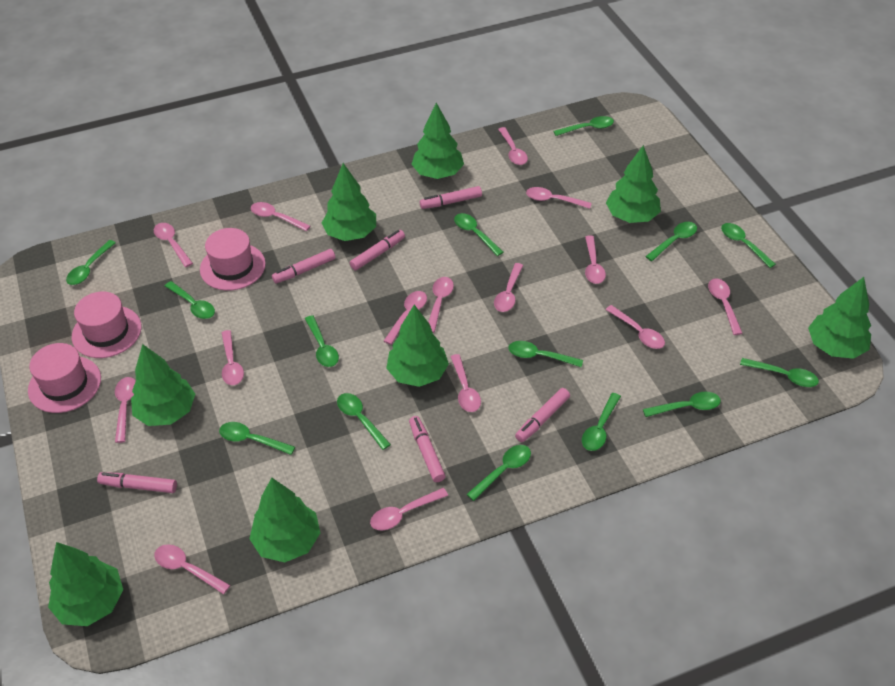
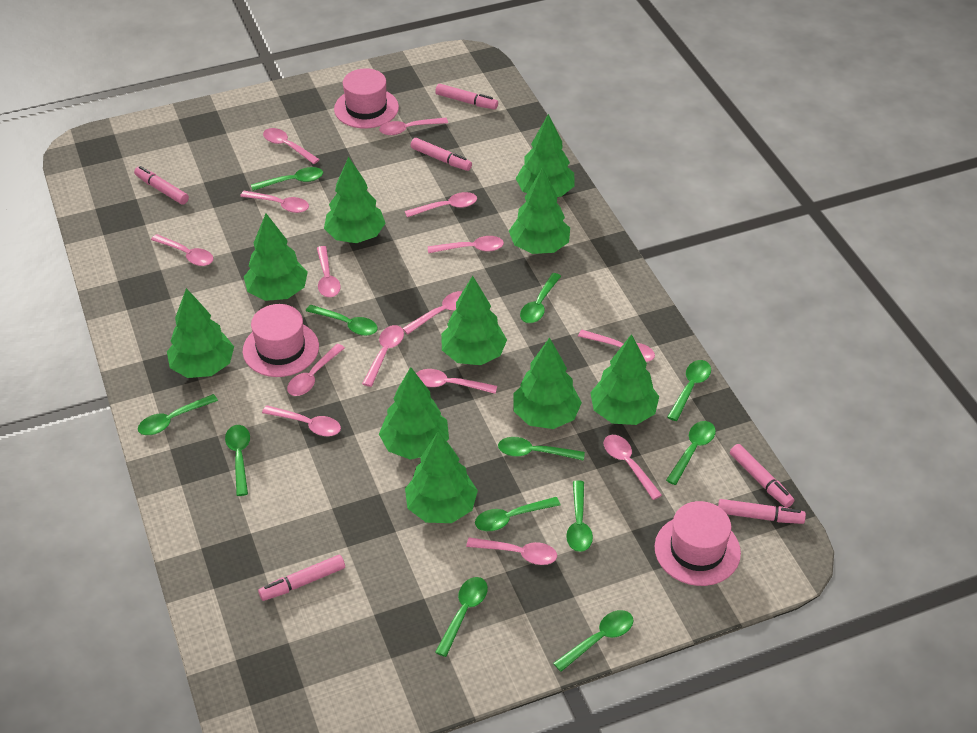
green spoon: 14 -> 12
green tree: 8 -> 10

